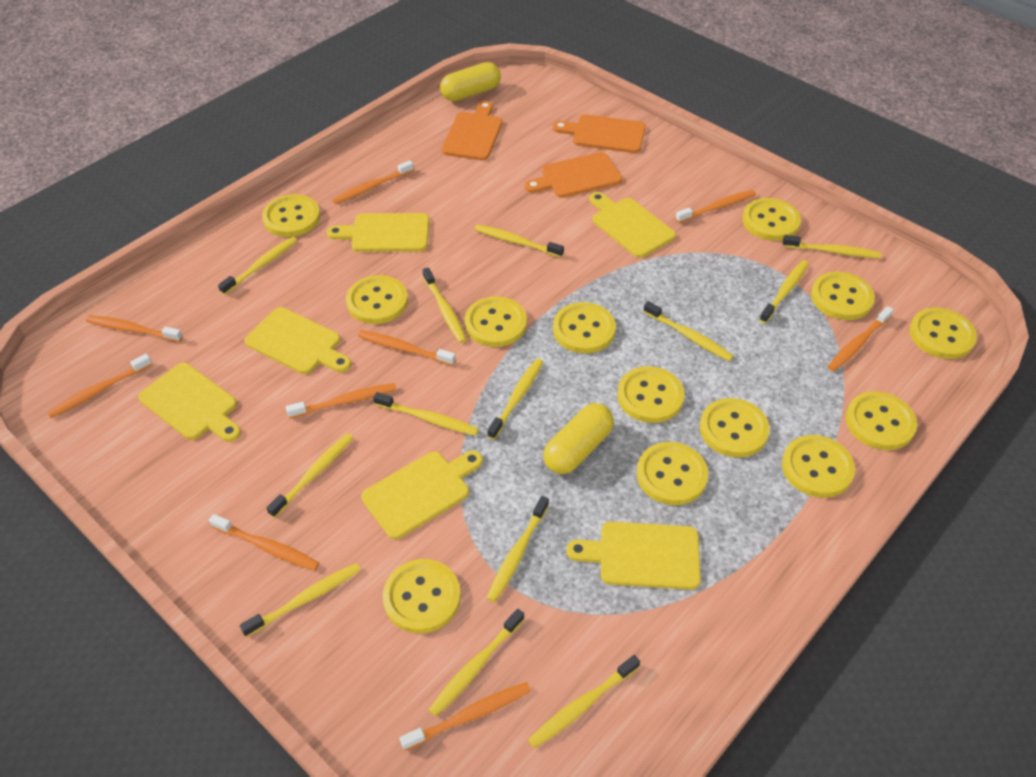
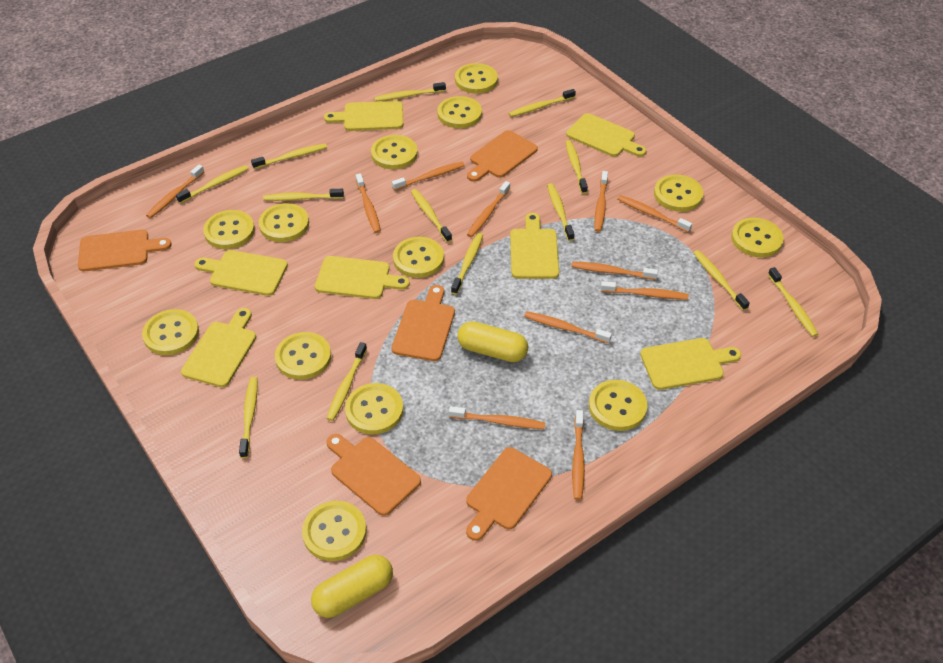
orange cutting board: 3 -> 5
orange toothbrush: 9 -> 11
yellow cutting board: 6 -> 7

